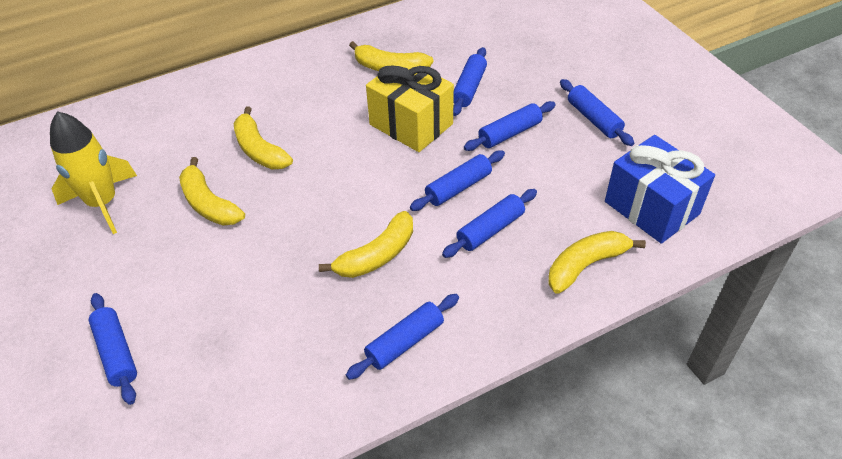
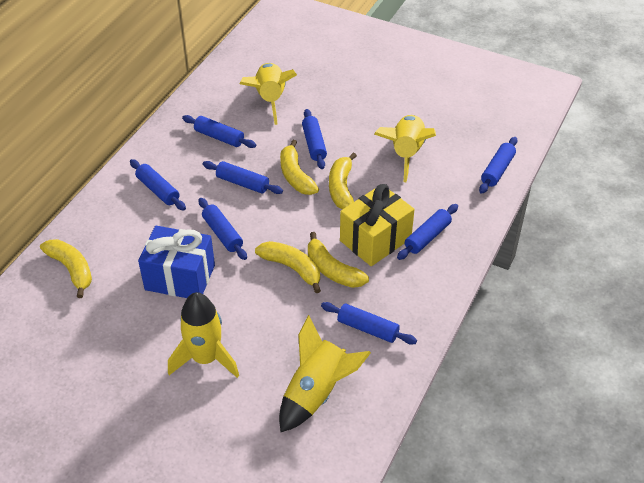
blue rolling pin: 7 -> 8
yellow rocket: 1 -> 4

